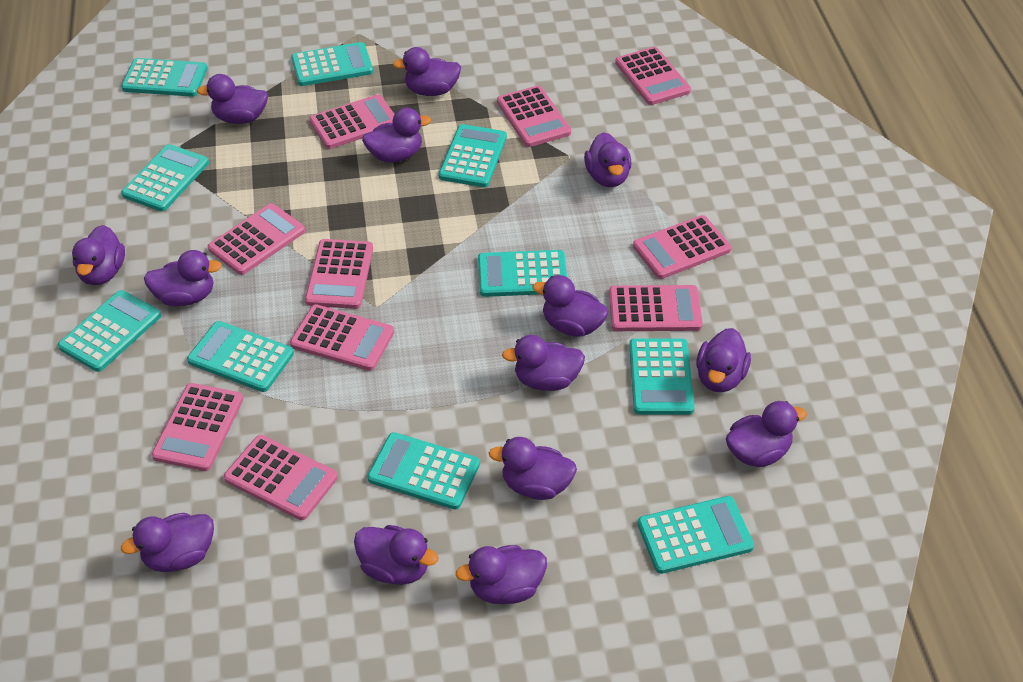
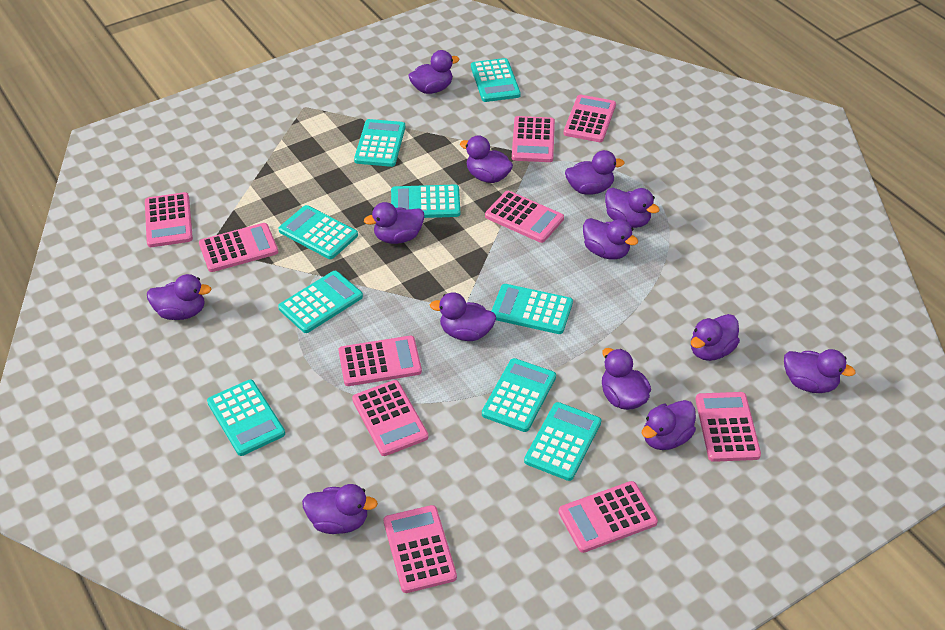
purple duck: 14 -> 13
turquoise calculator: 10 -> 9

